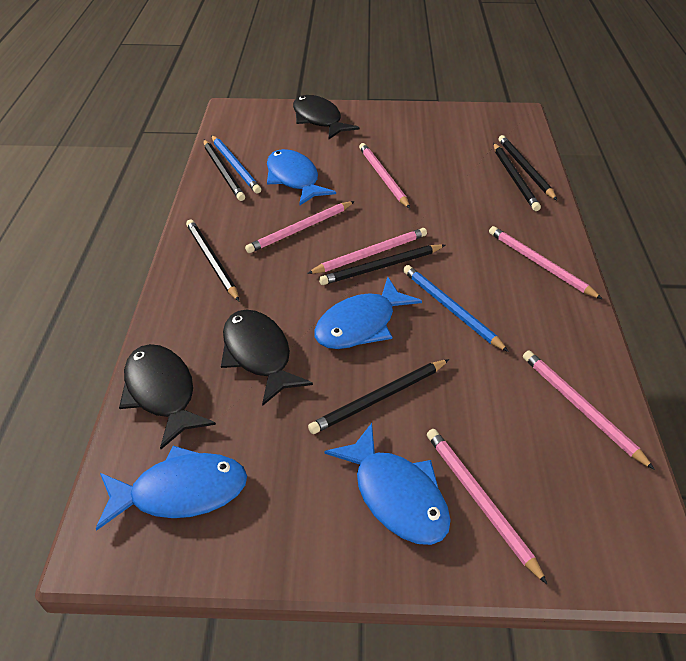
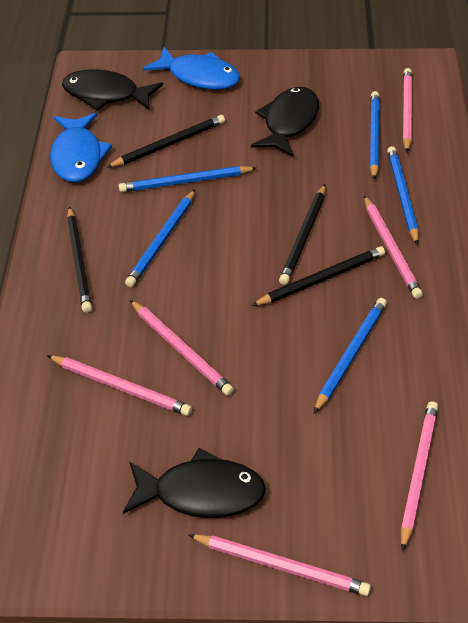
black pencil: 6 -> 4
blue fish: 4 -> 2
blue pencil: 2 -> 5

